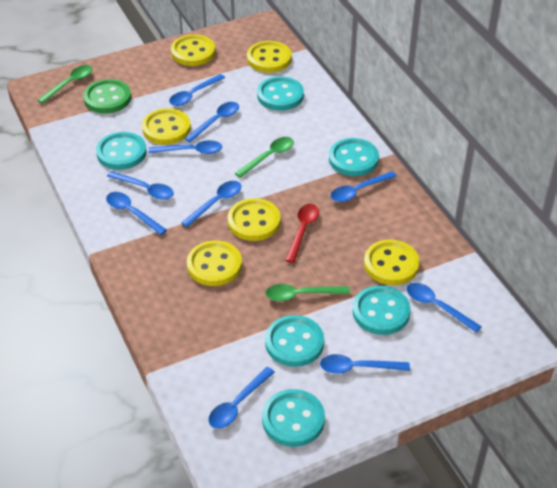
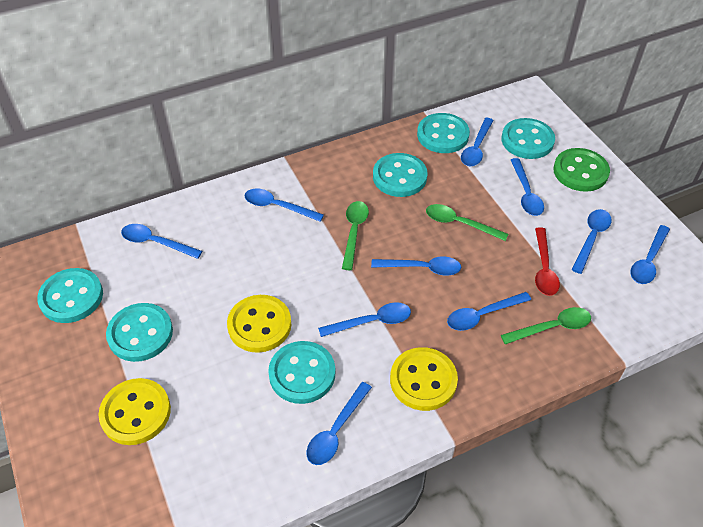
yellow button: 6 -> 3

